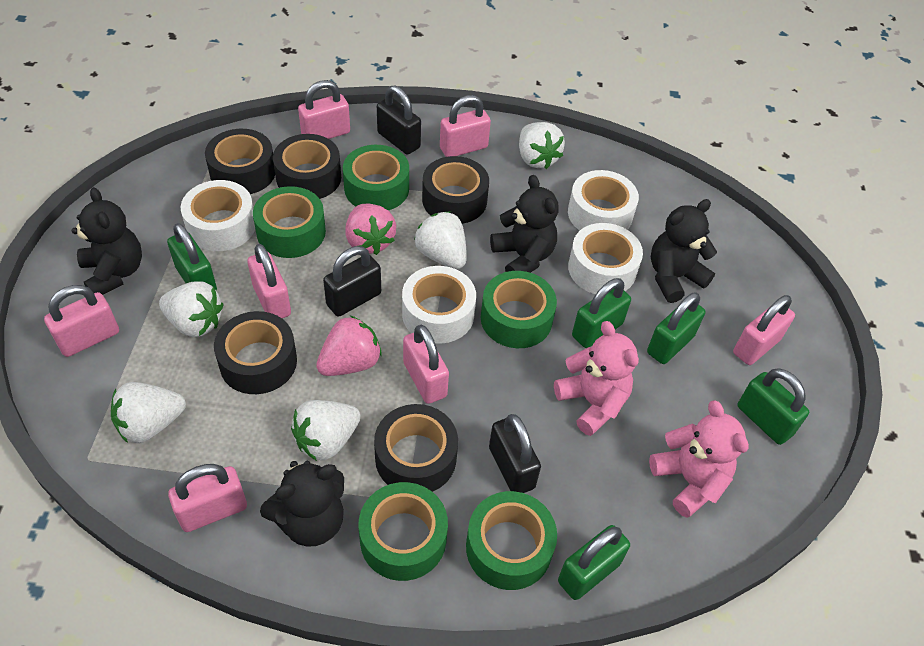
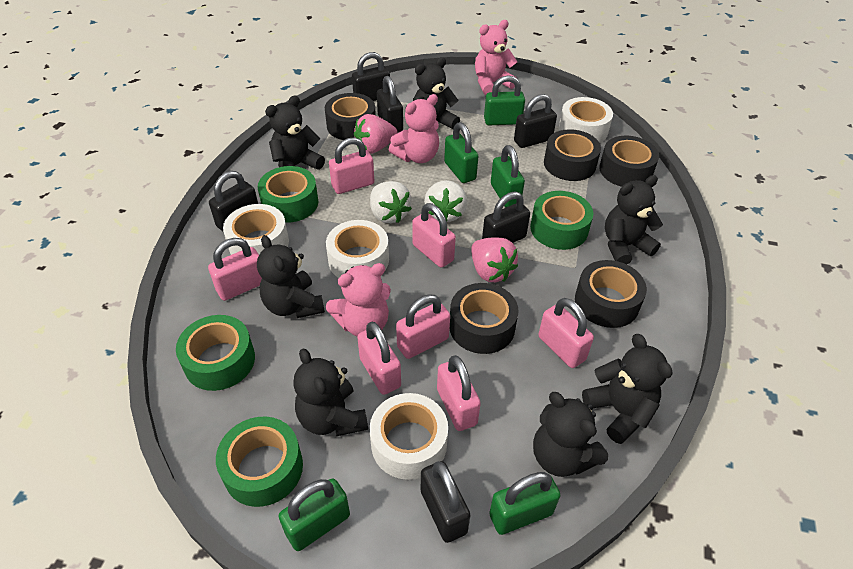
black padlock: 3 -> 6
black teddy bear: 4 -> 7
green tape: 5 -> 4
pink teddy bear: 2 -> 3
white strawberry: 5 -> 2

